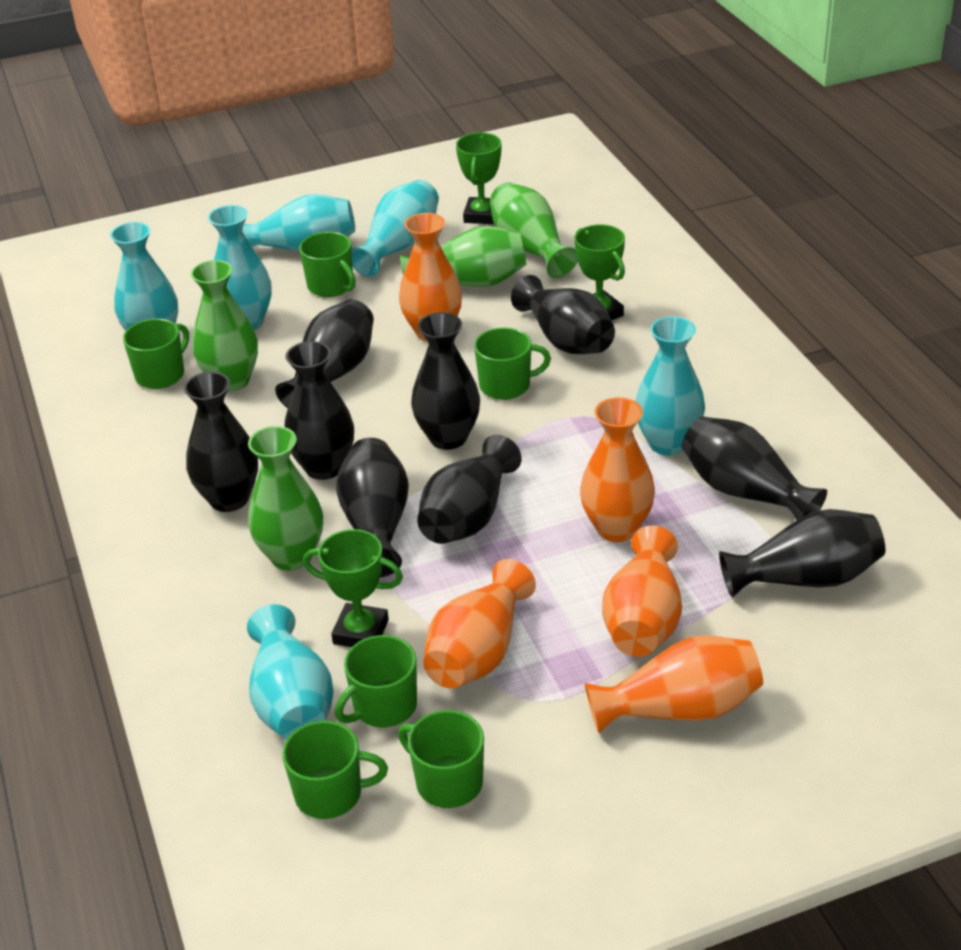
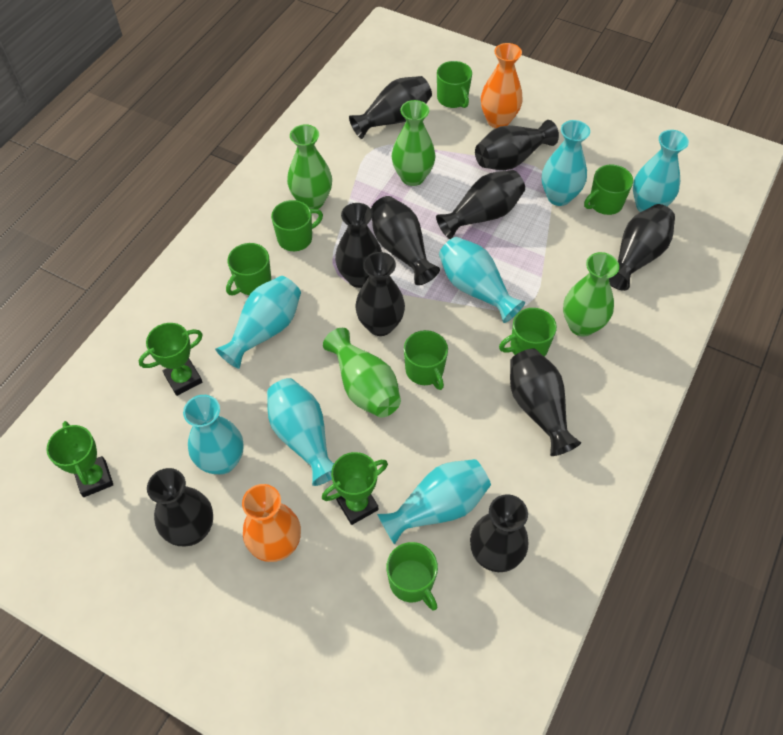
black vase: 9 -> 10
green mug: 6 -> 7
orange vase: 5 -> 2
turquoise vase: 6 -> 7

